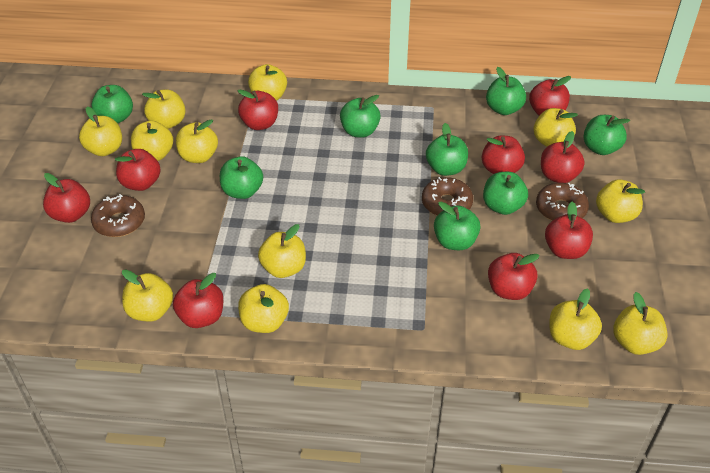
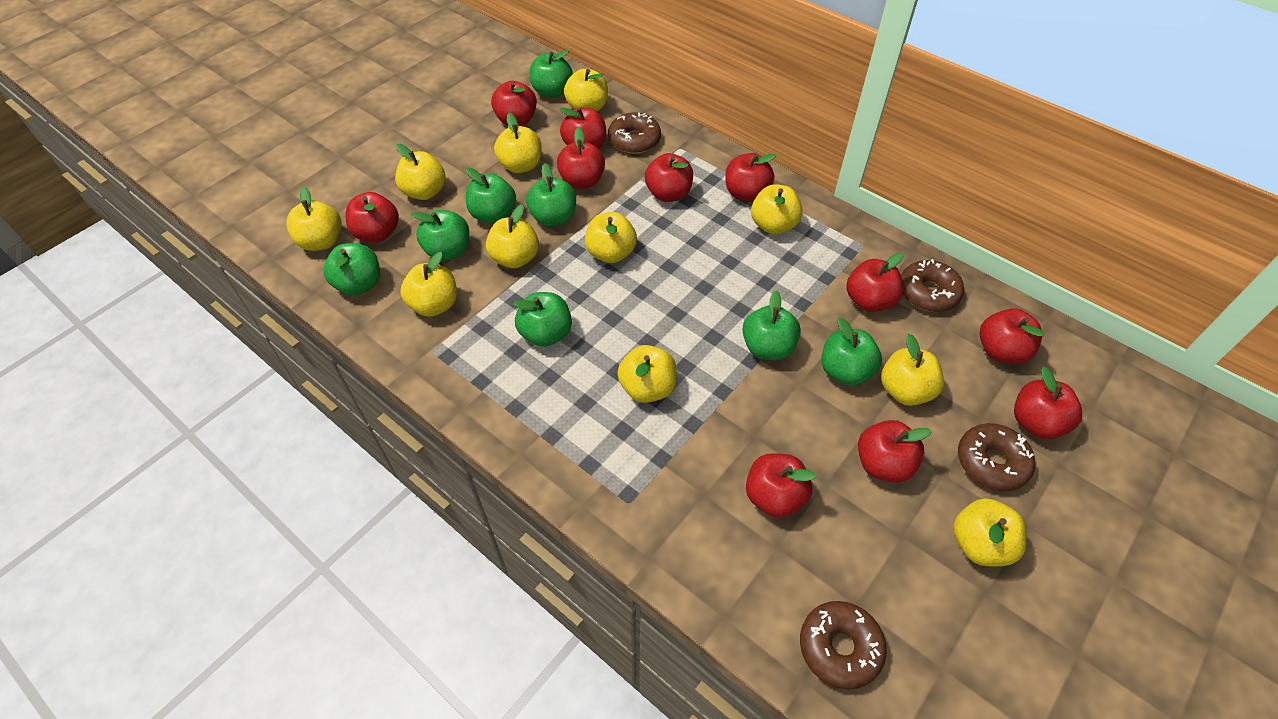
brown donut: 3 -> 4
red apple: 9 -> 11
yellow apple: 12 -> 11

